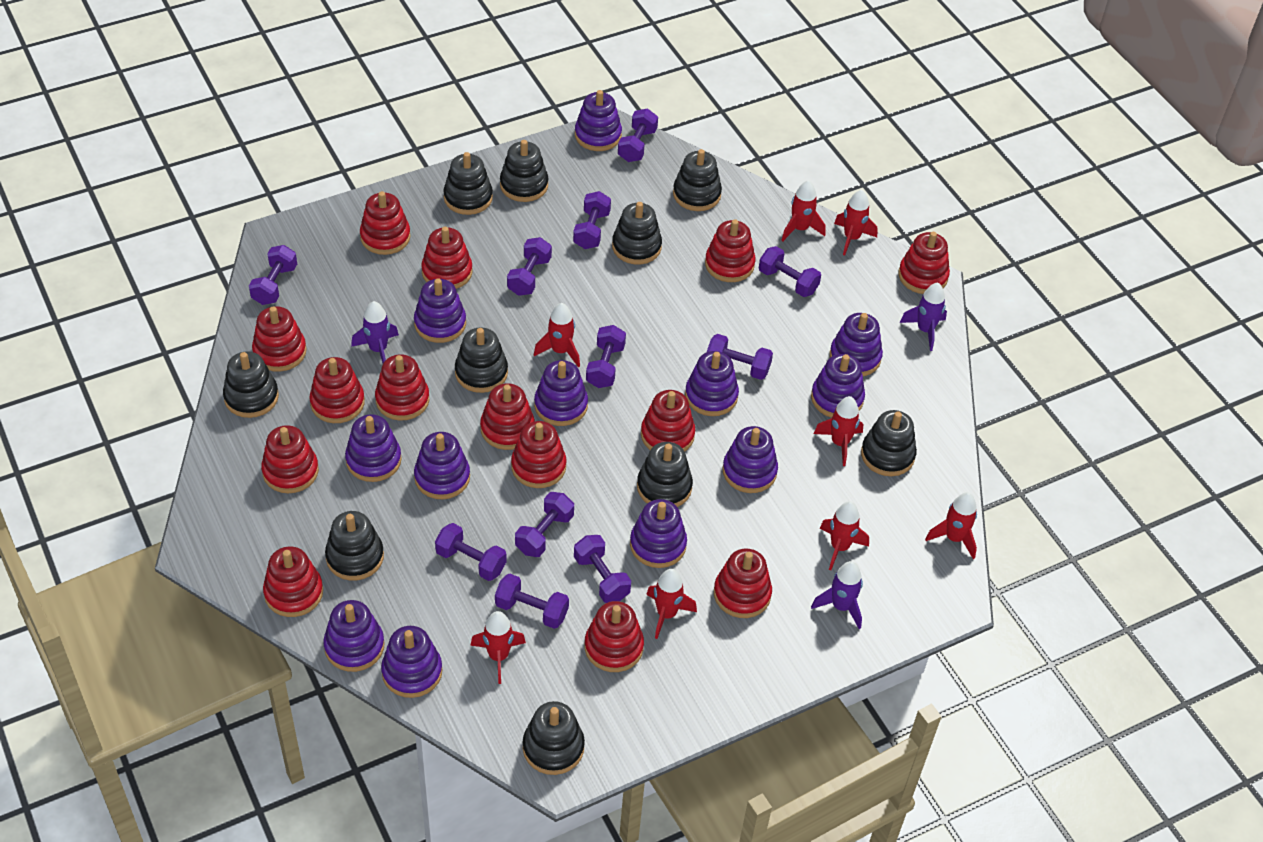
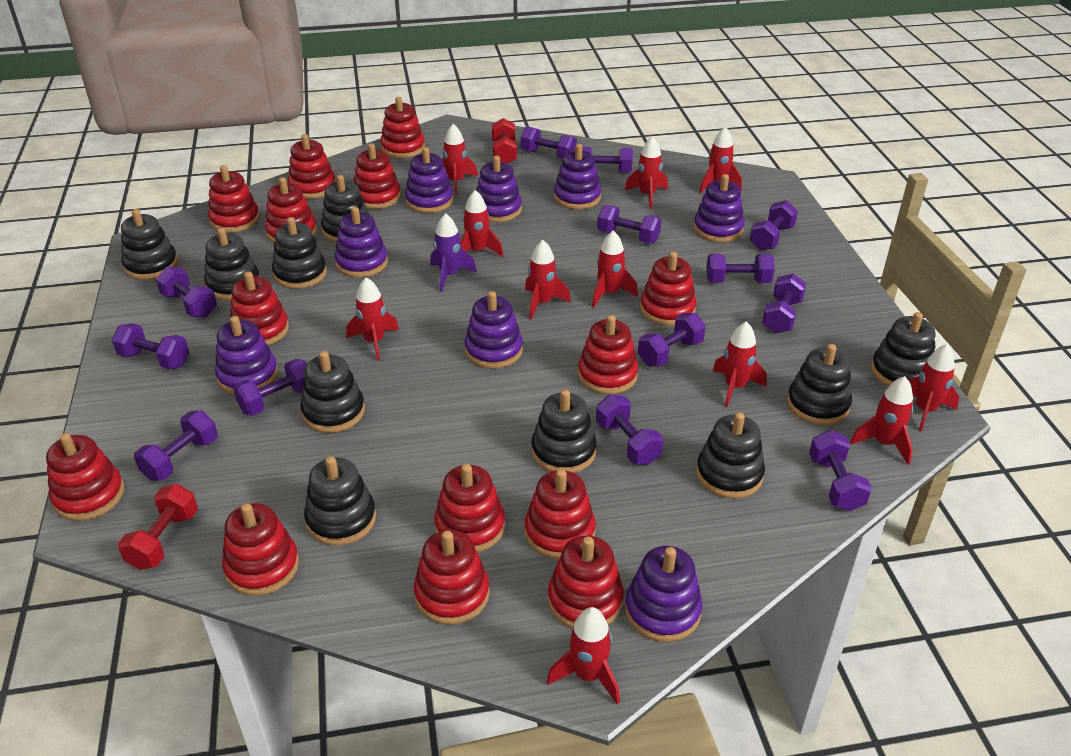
purple dumbbell: 11 -> 13
purple rocket: 3 -> 1
purple stacking toy: 12 -> 8
red dumbbell: 0 -> 2
red rocket: 8 -> 11

